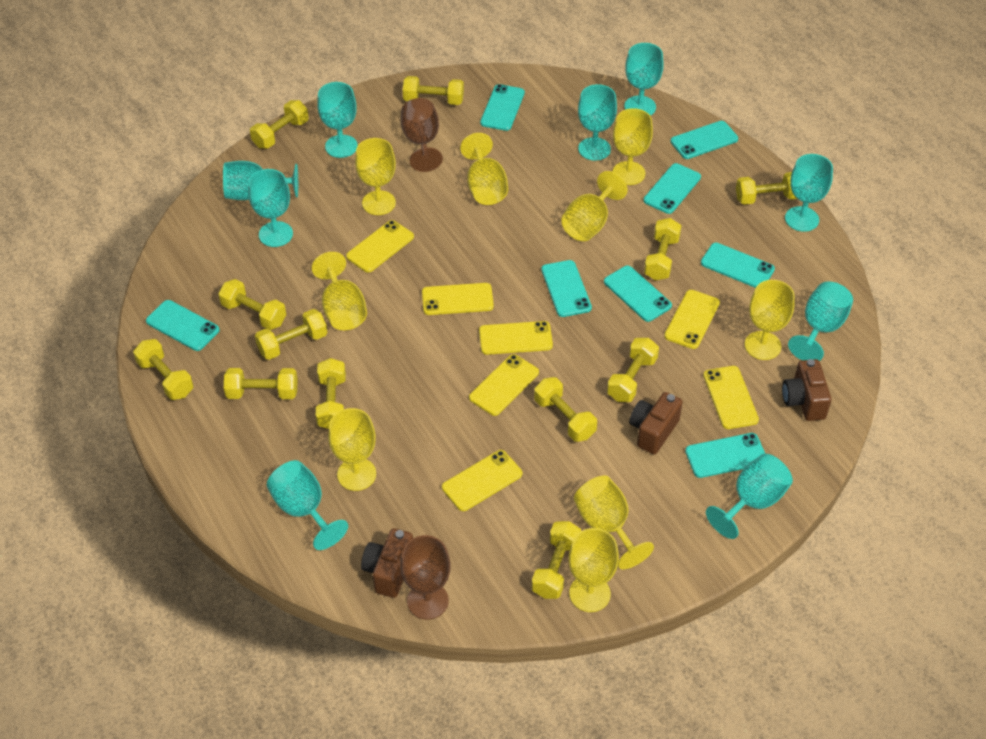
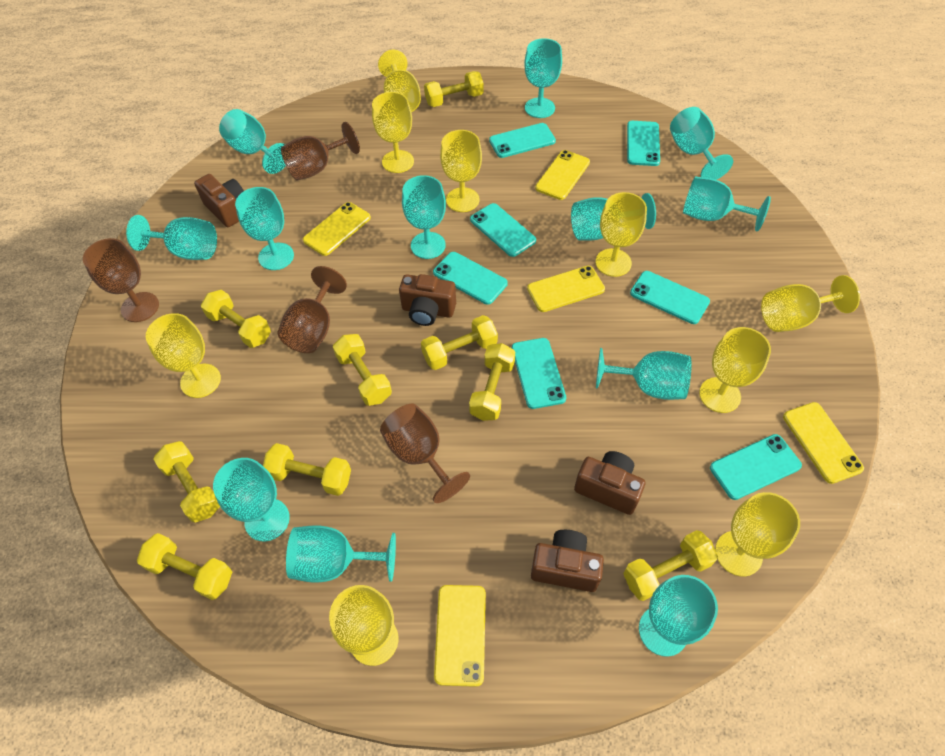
brown camera: 3 -> 4
brown goblet: 2 -> 4
turquoise goblet: 9 -> 12
turquoise phone: 8 -> 7
yellow dumbbell: 12 -> 9
yellow phone: 7 -> 5

